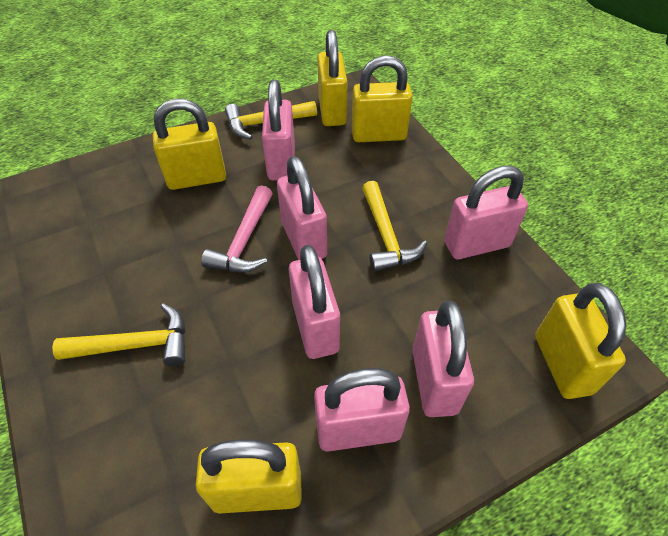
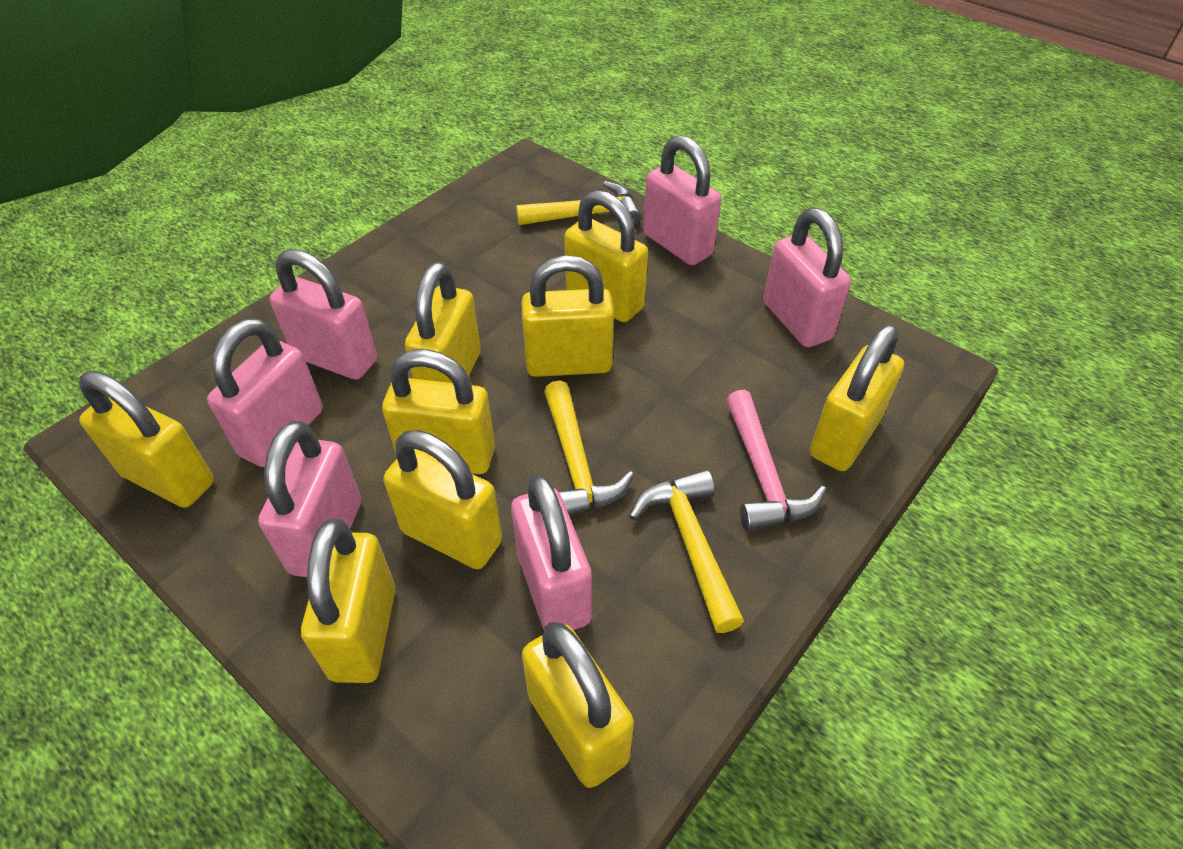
yellow padlock: 5 -> 9

